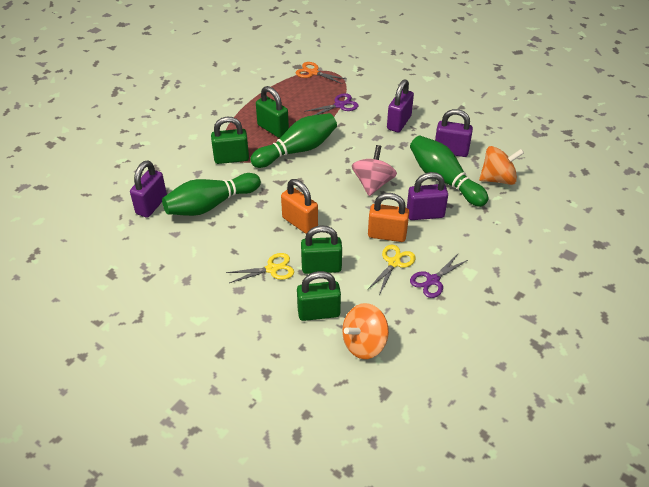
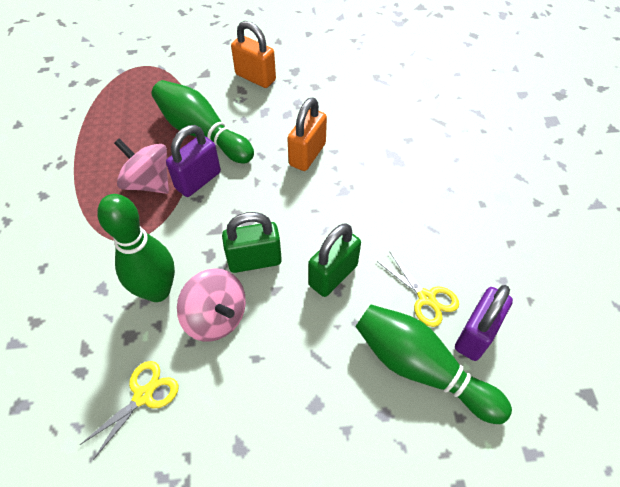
green padlock: 4 -> 2
orange scissors: 1 -> 0
orange spinning top: 2 -> 0
pink spinning top: 1 -> 2
purple padlock: 4 -> 2
purple scissors: 2 -> 0

